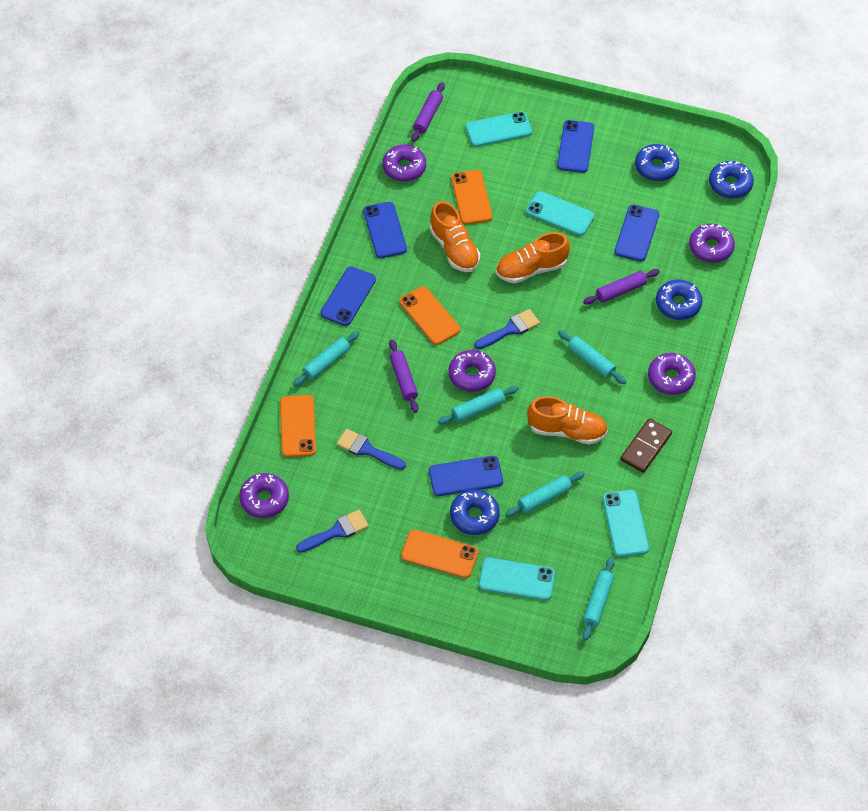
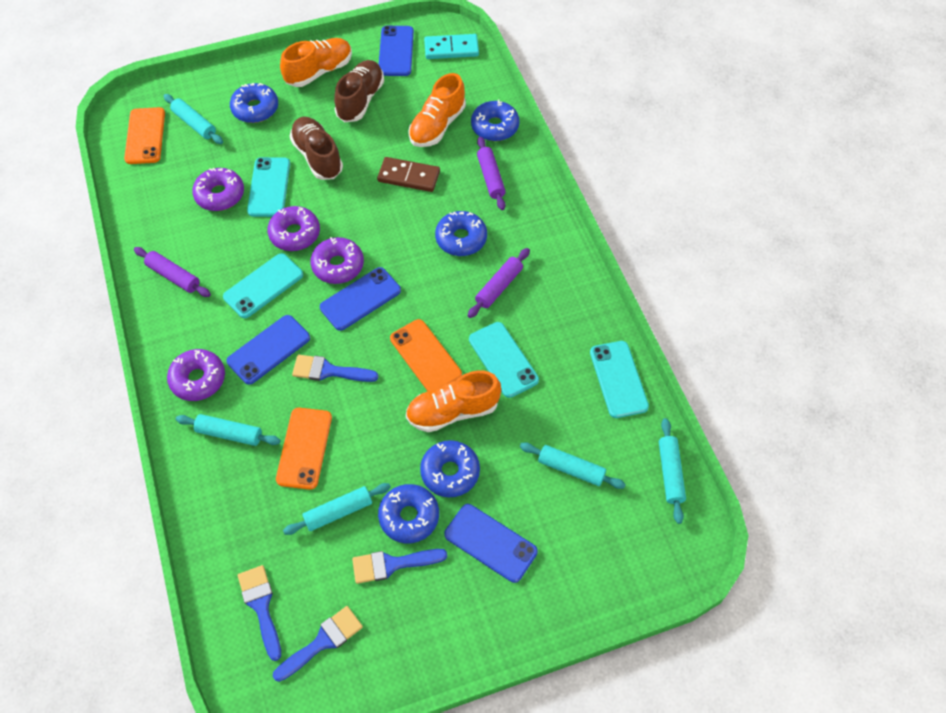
blue brush: 3 -> 4
blue donut: 4 -> 5
blue phone: 5 -> 4
brown shoe: 0 -> 2
orange phone: 4 -> 3
purple donut: 5 -> 4
turquoise domino: 0 -> 1

